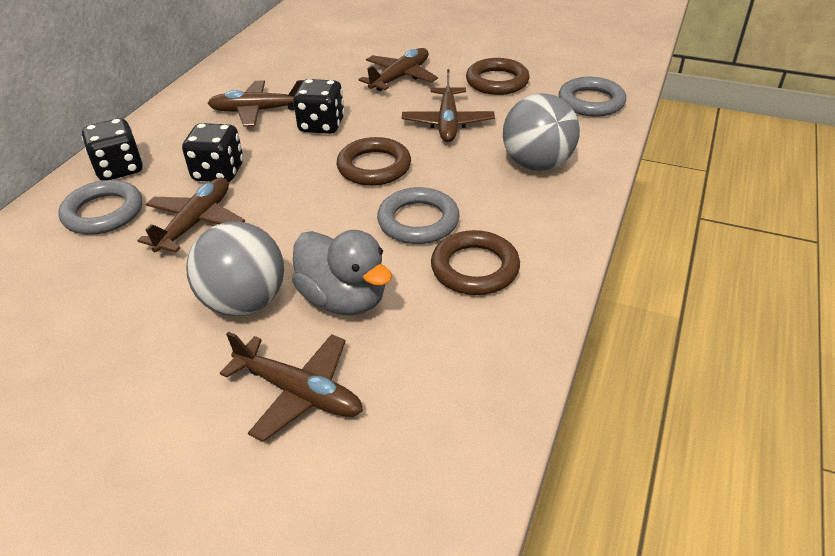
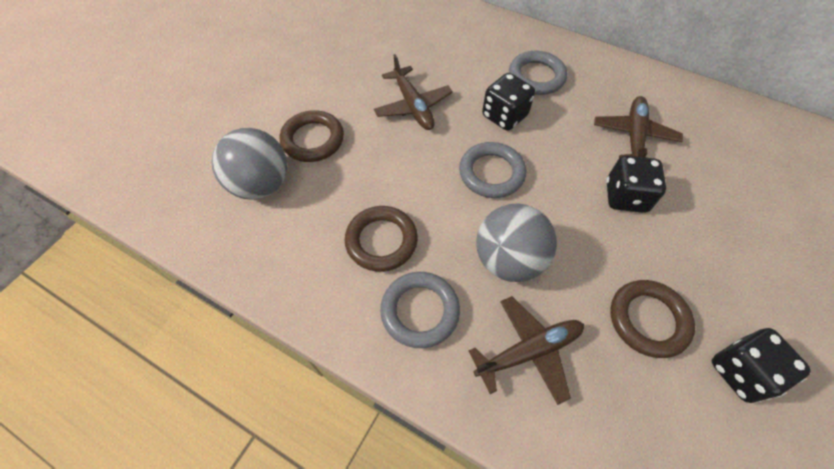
brown plane: 5 -> 3
grey duck: 1 -> 0

